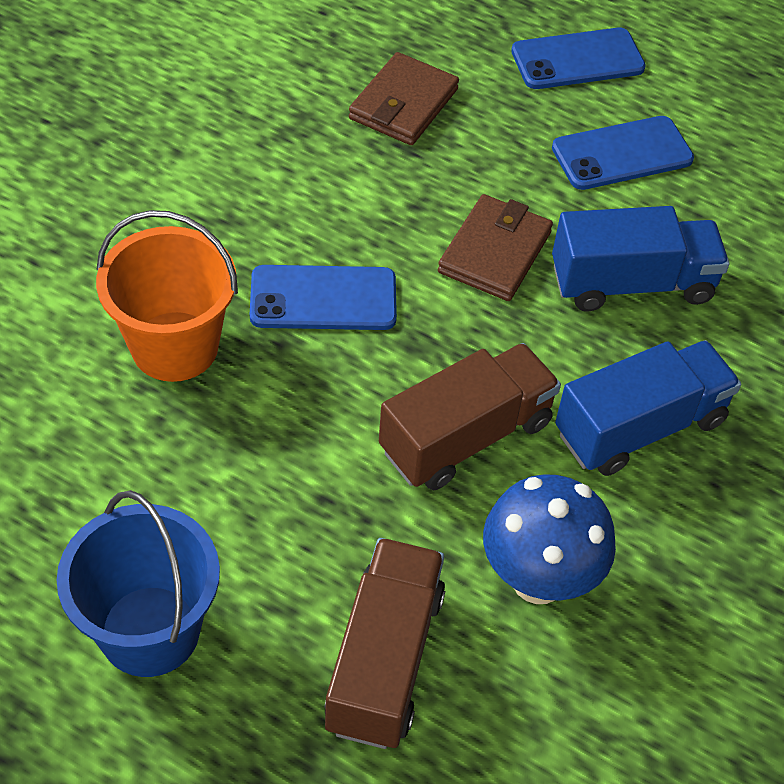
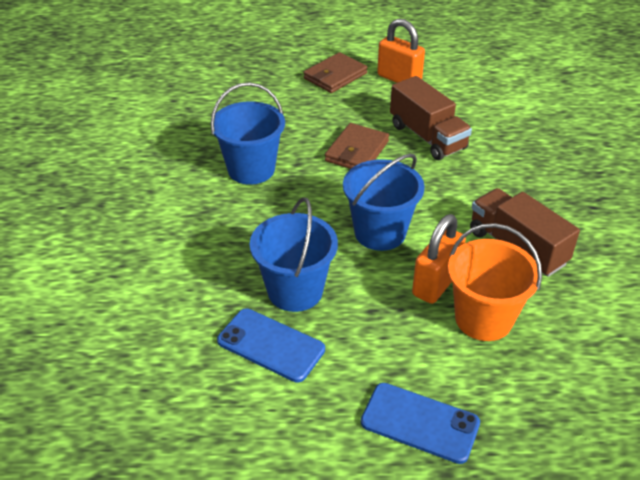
blue bucket: 1 -> 3
blue mushroom: 1 -> 0
blue phone: 3 -> 2
blue truck: 2 -> 0
orange padlock: 0 -> 2

